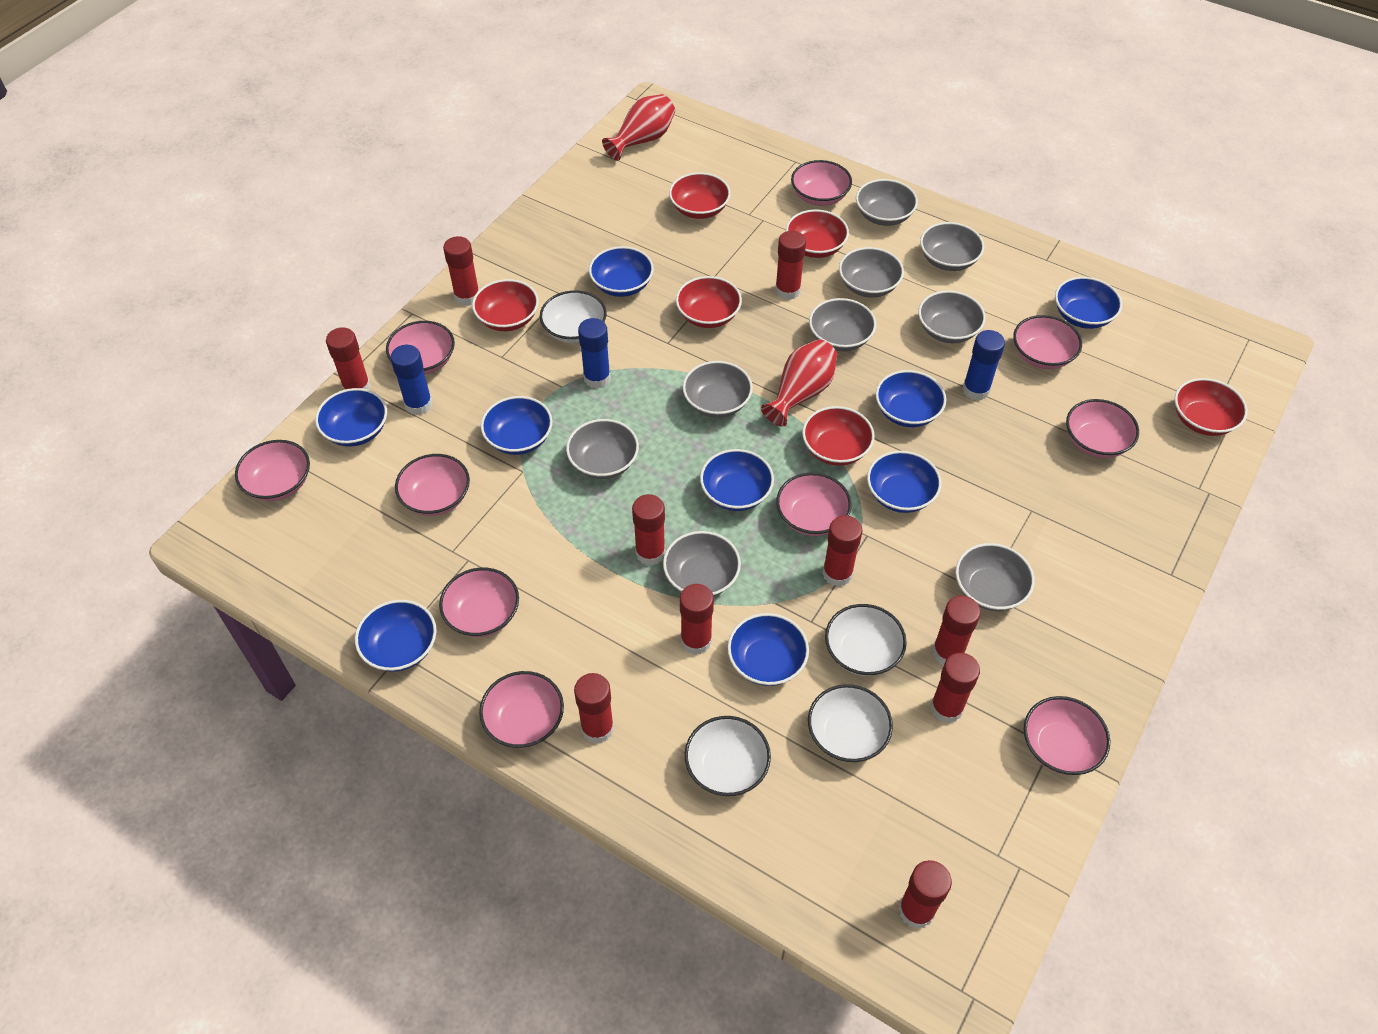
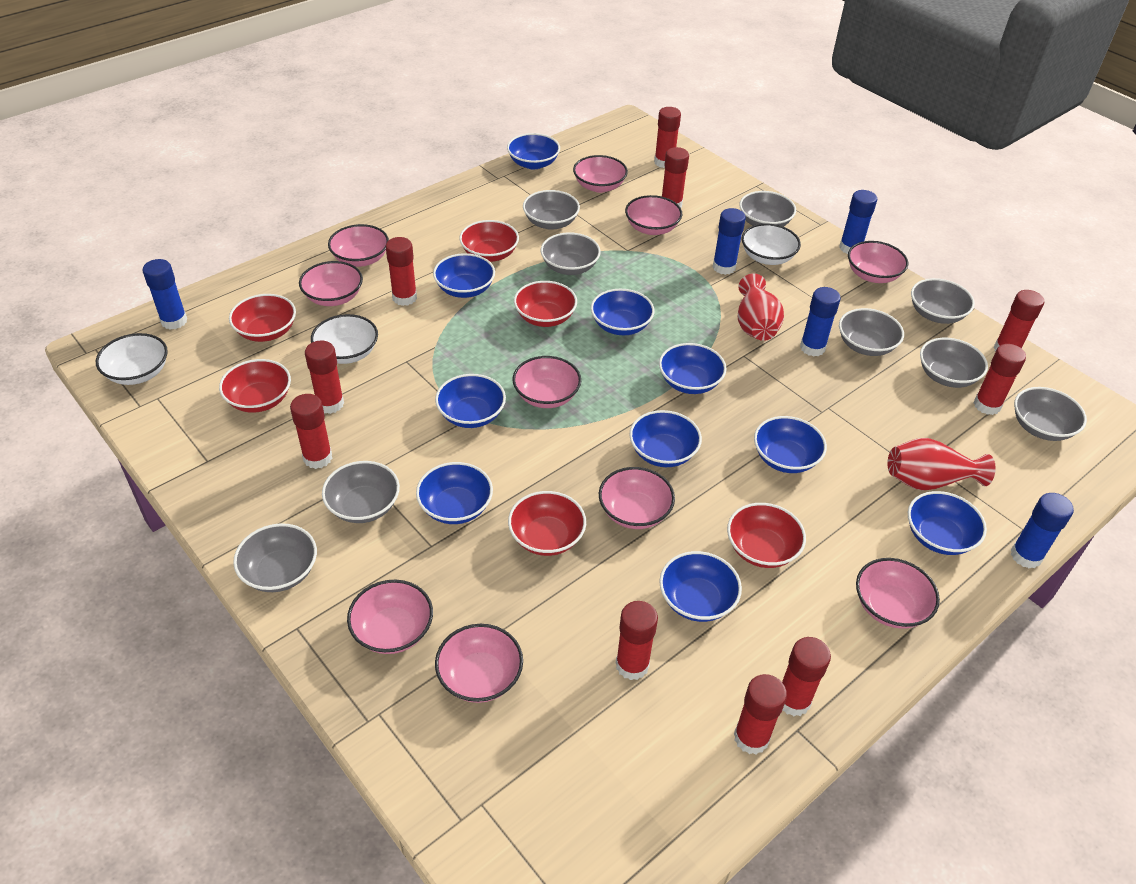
blue bowl: 9 -> 10
blue glue stick: 3 -> 5
white bowl: 4 -> 3

